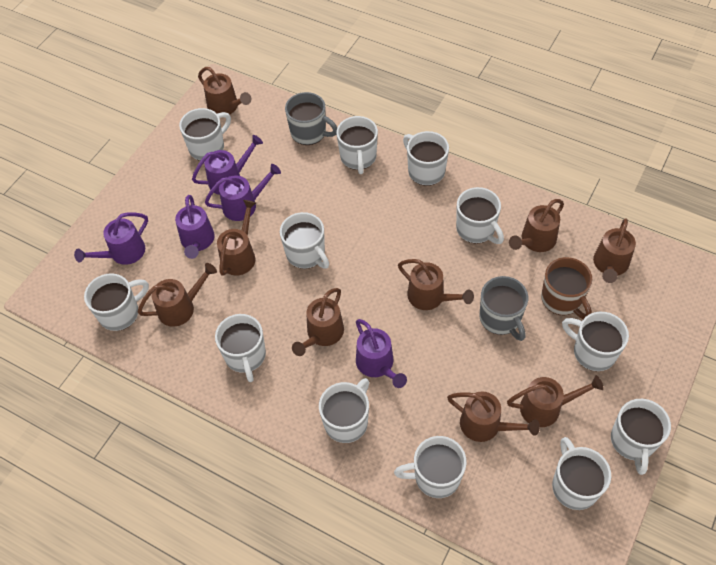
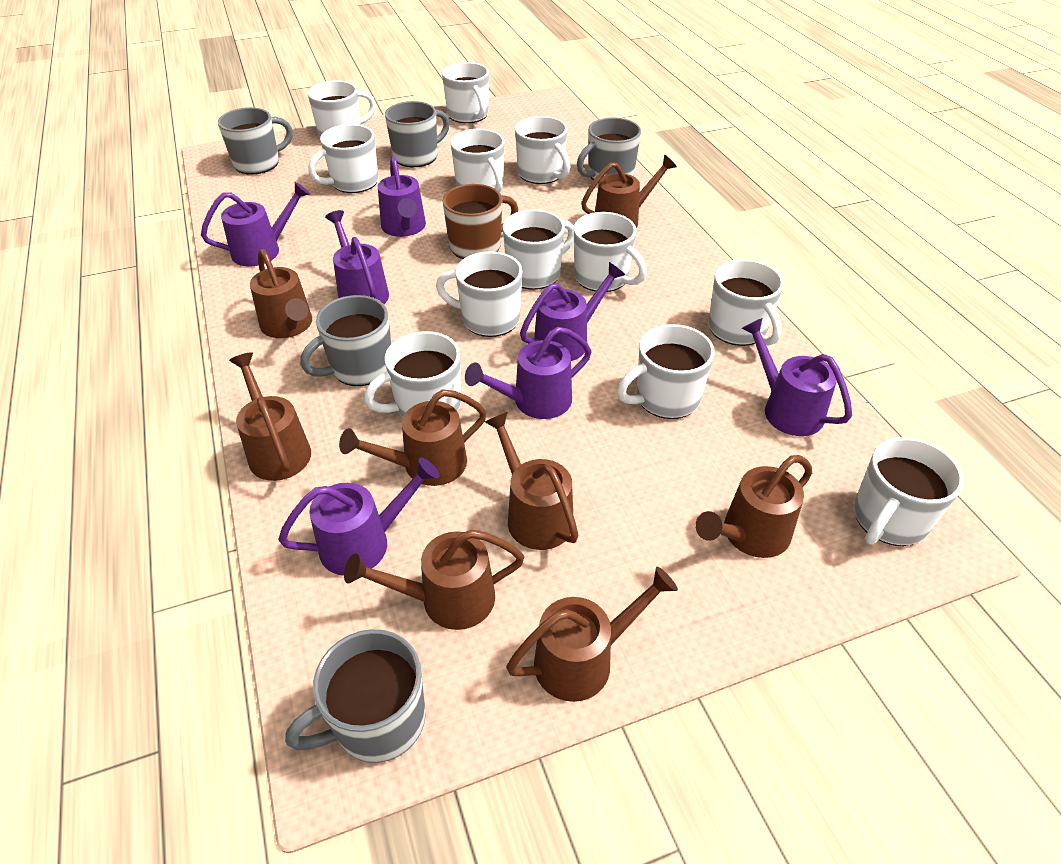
brown watering can: 9 -> 8
grey mug: 2 -> 5
purple watering can: 5 -> 7

